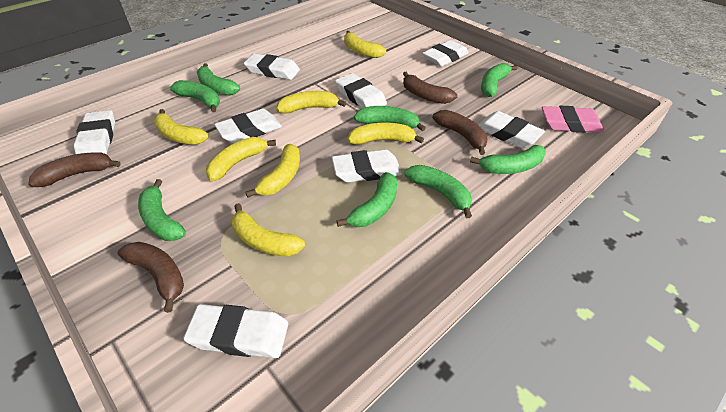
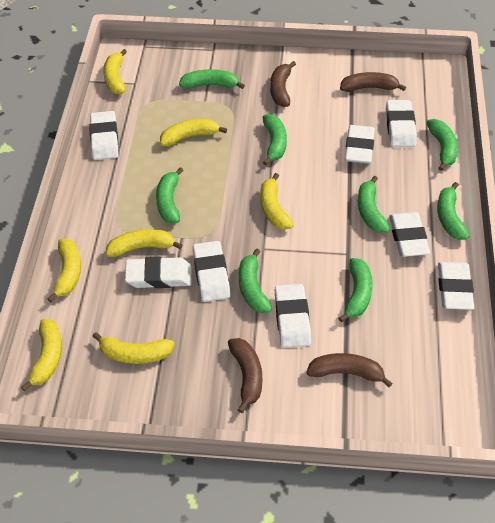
pink eraser: 1 -> 0

